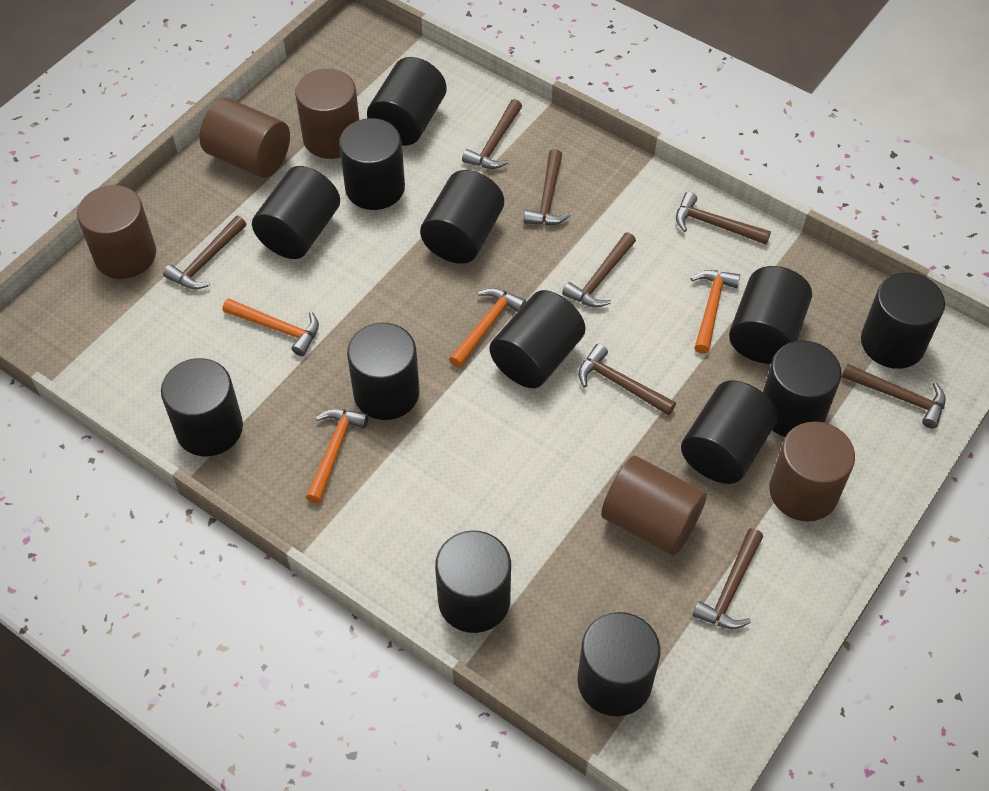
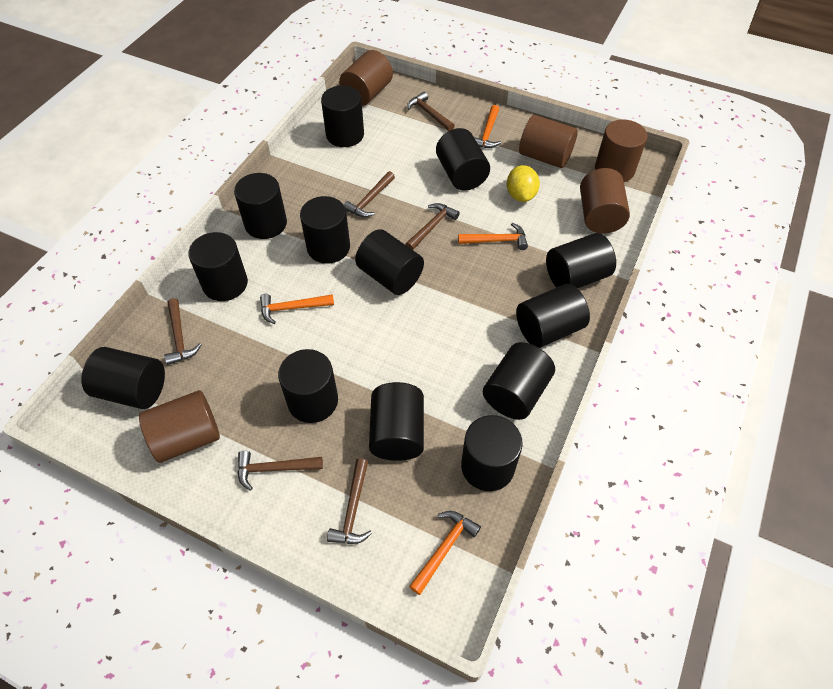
brown hammer: 8 -> 6
yellow lemon: 0 -> 1

